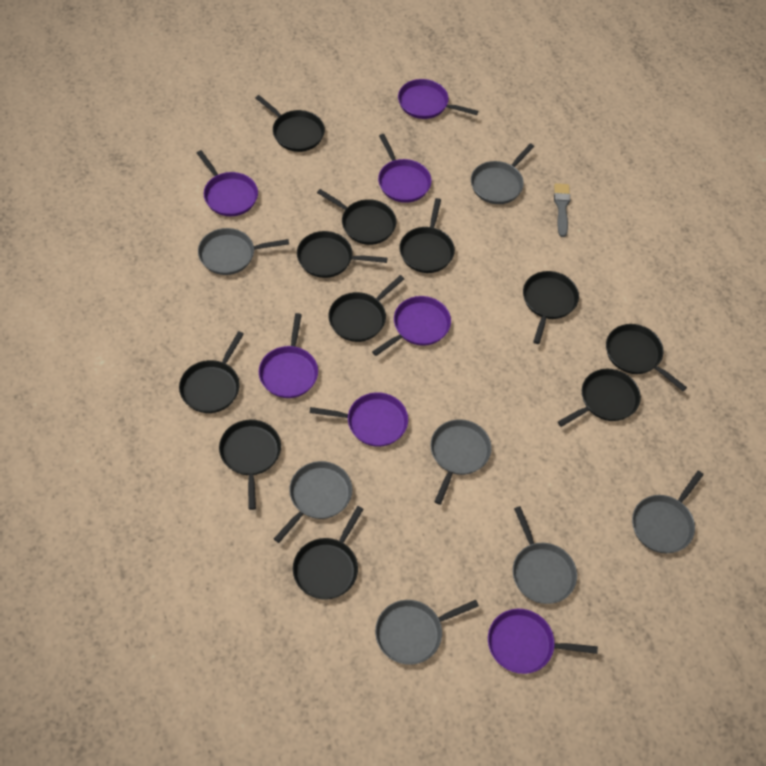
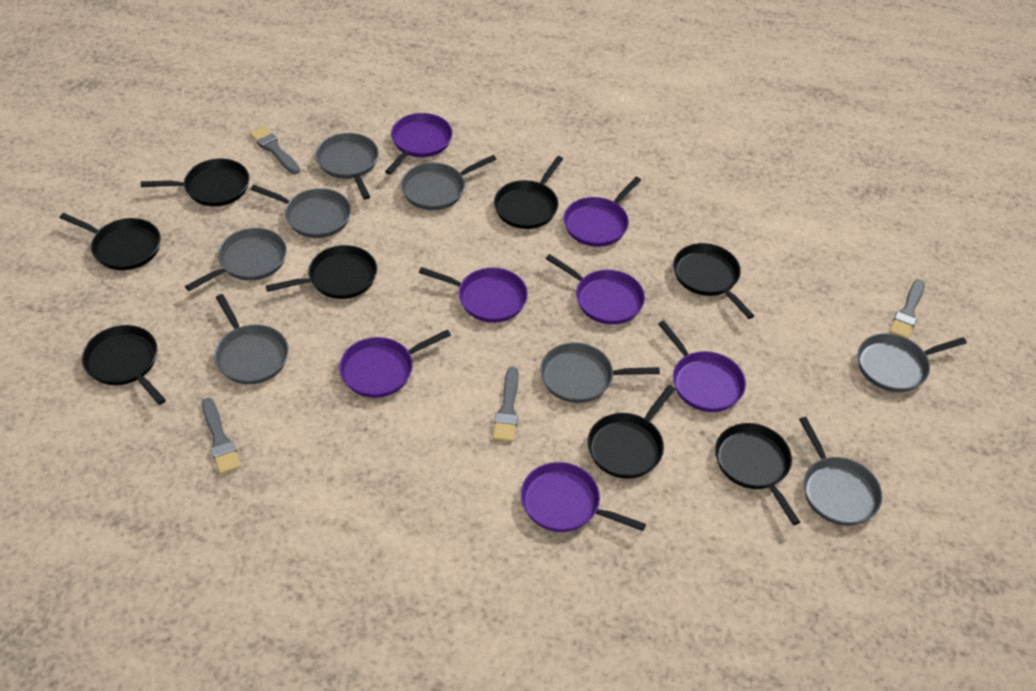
black pan: 11 -> 8
grey brush: 1 -> 4
grey pan: 7 -> 8

